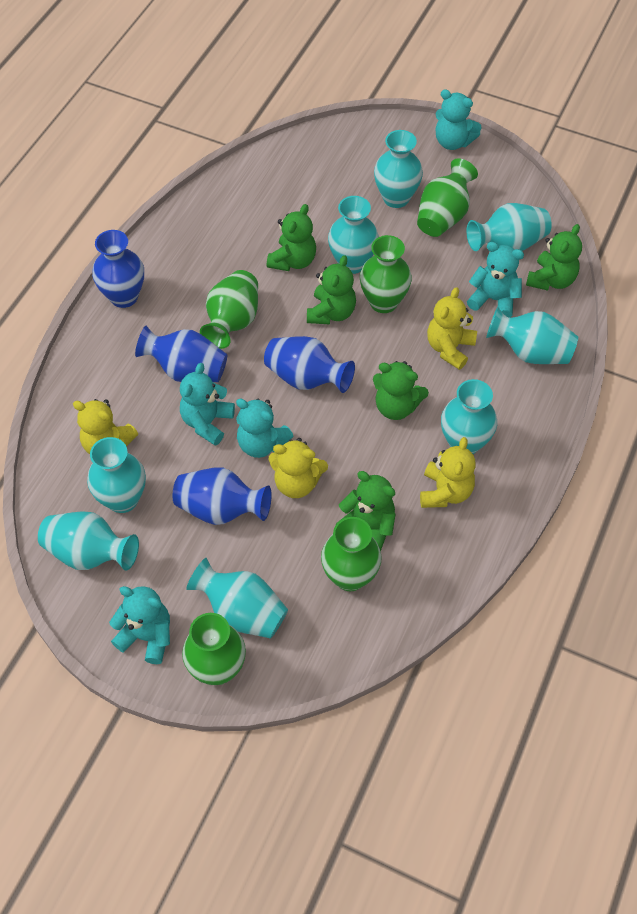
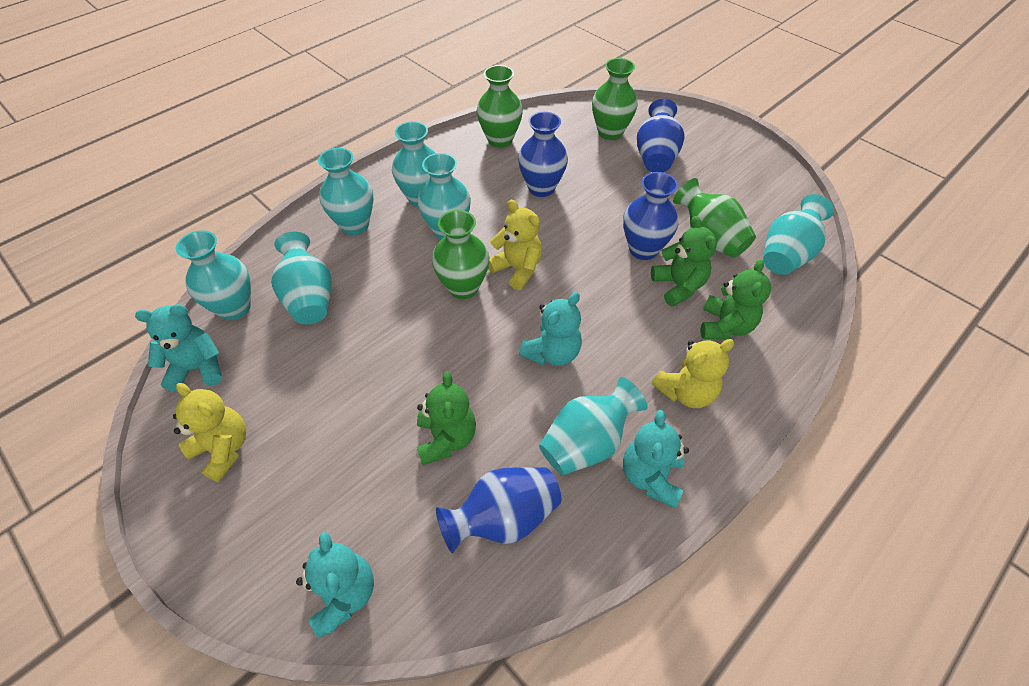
green teddy bear: 5 -> 3
green vase: 5 -> 4
turquoise teddy bear: 5 -> 4
turquoise vase: 8 -> 7
yellow teddy bear: 4 -> 3

